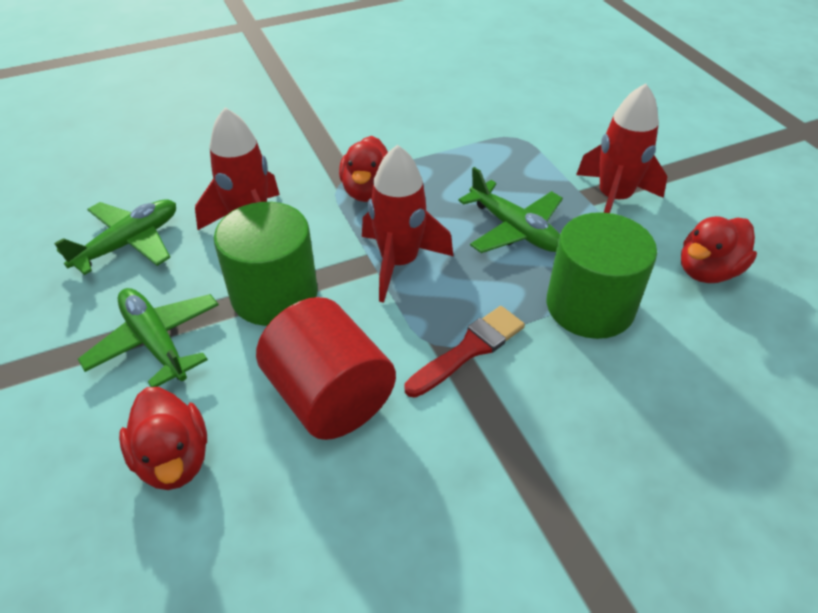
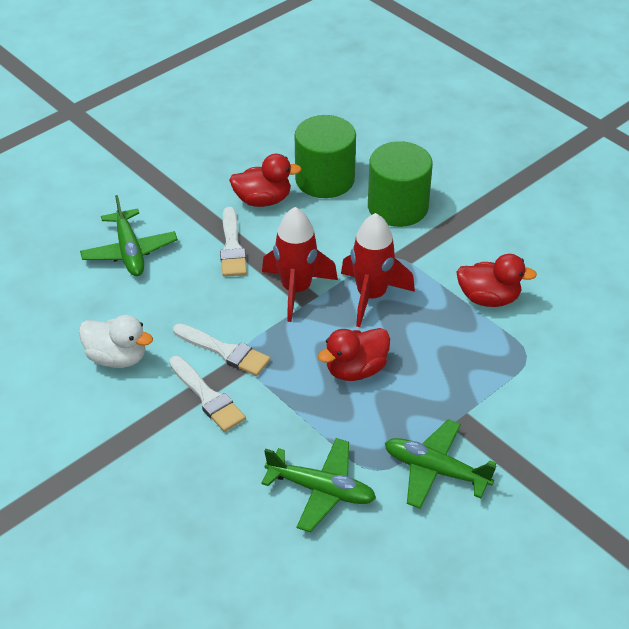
red brush: 1 -> 0
red cylinder: 1 -> 0
red rocket: 3 -> 2
white brush: 0 -> 3
white duck: 0 -> 1

